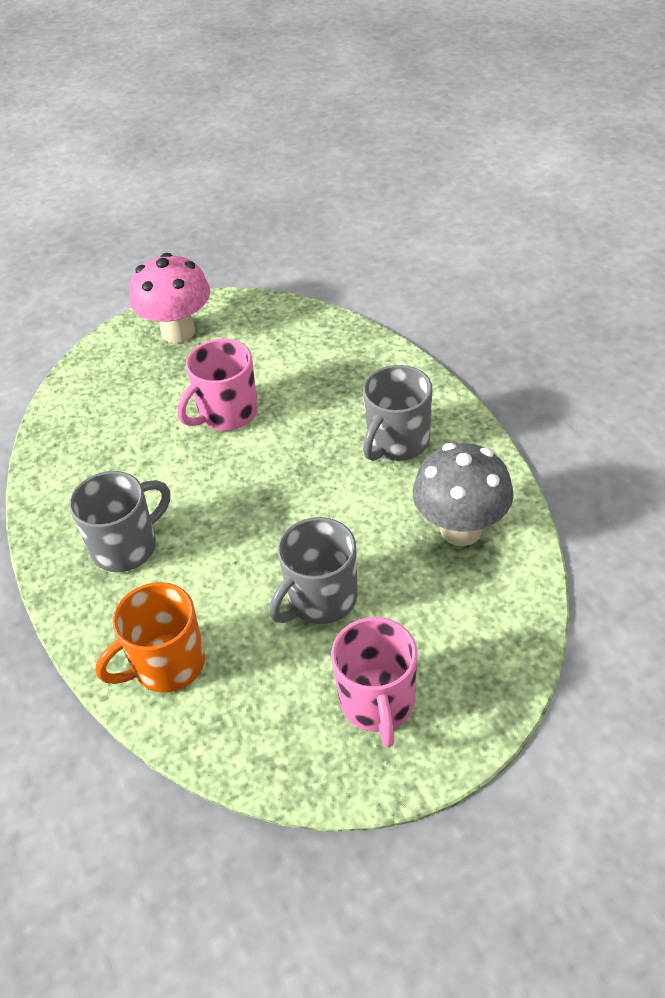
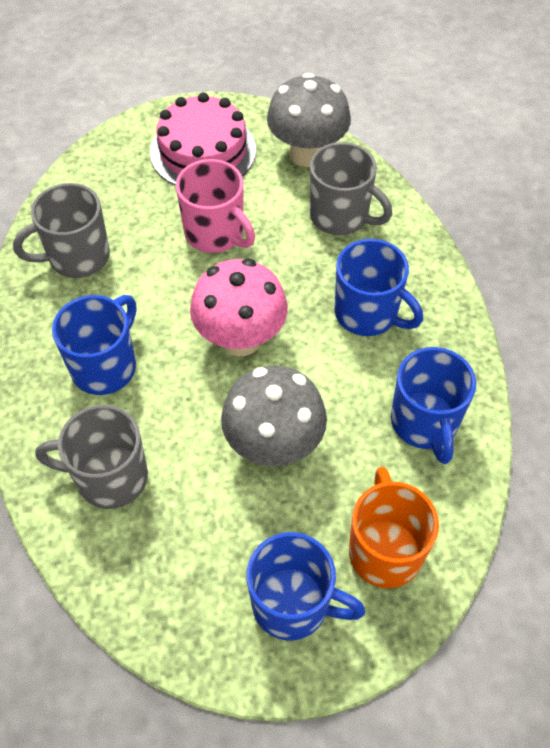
blue mug: 0 -> 4
grey mushroom: 1 -> 2
pink cake: 0 -> 1
pink mug: 2 -> 1

